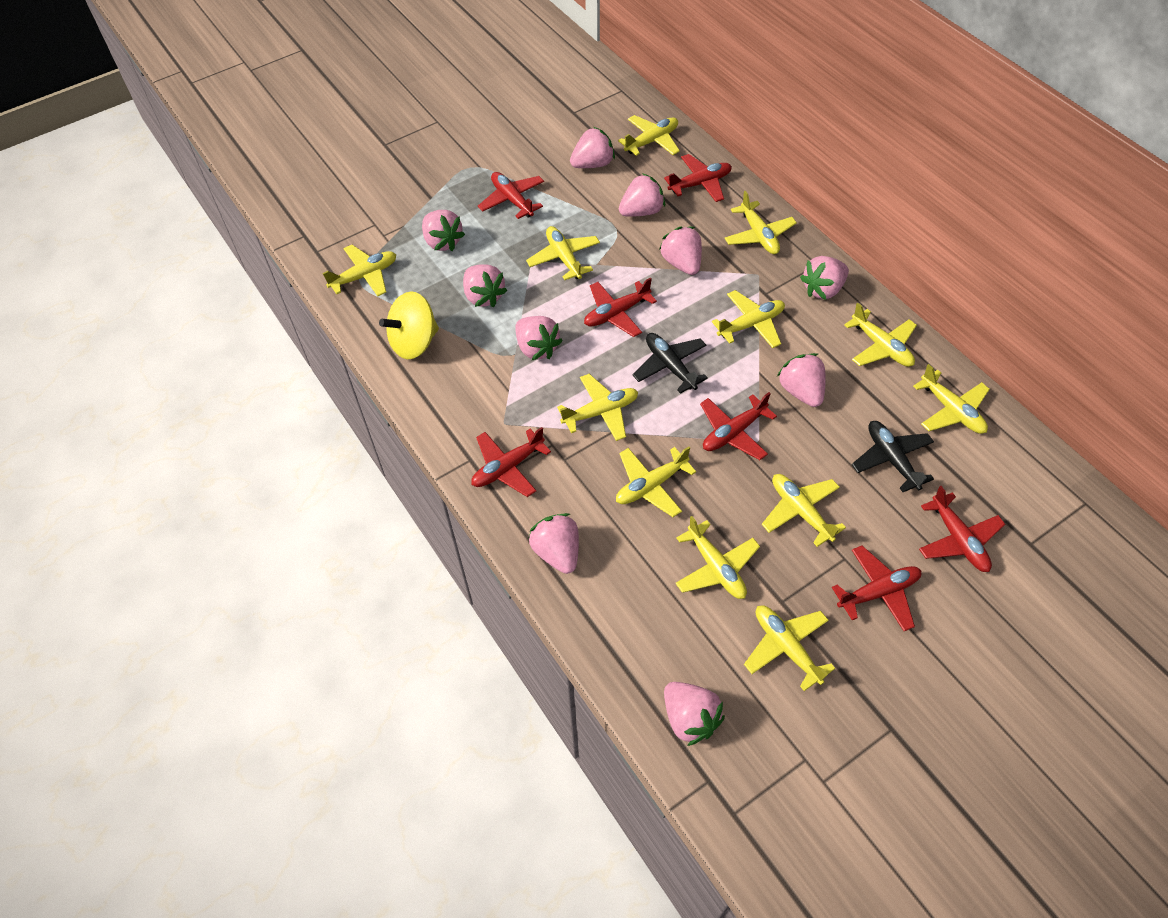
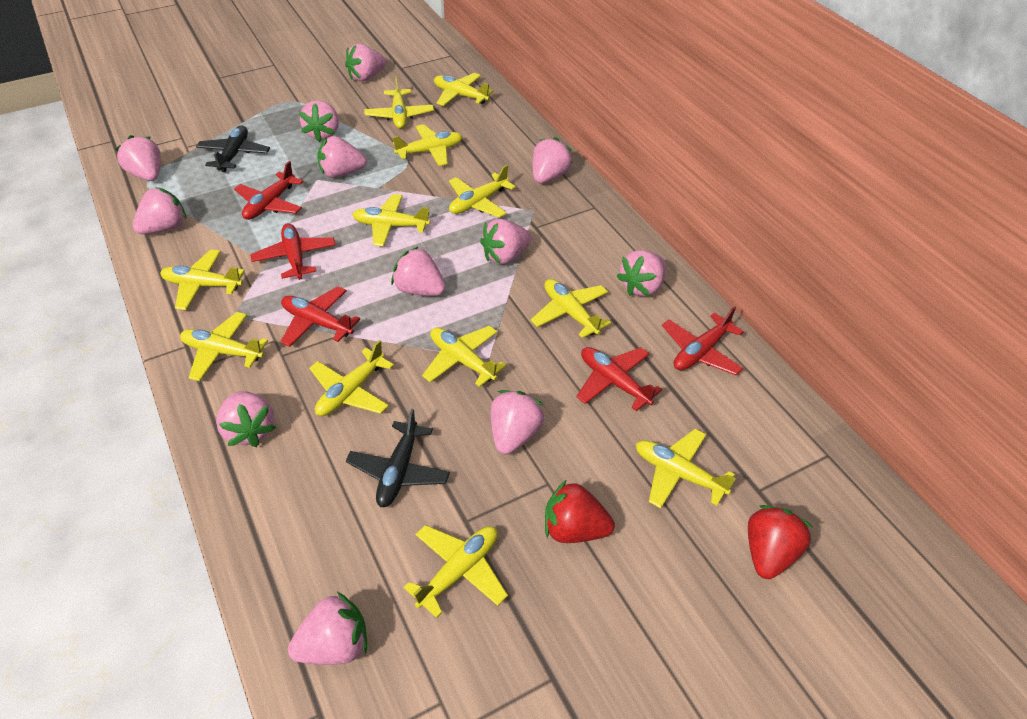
pink strawberry: 10 -> 12
red plane: 7 -> 5
red strawberry: 0 -> 2
yellow spinning top: 1 -> 0

